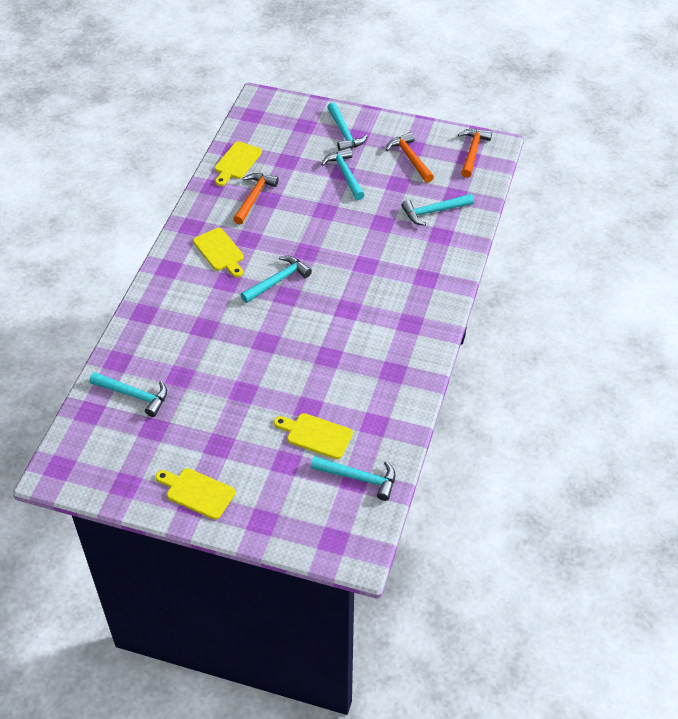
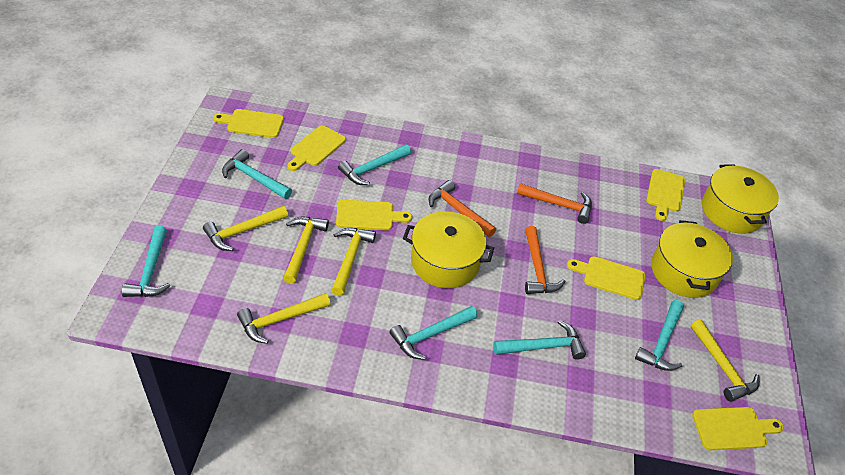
yellow cutting board: 4 -> 6
yellow hammer: 0 -> 5
yellow pot: 0 -> 3

